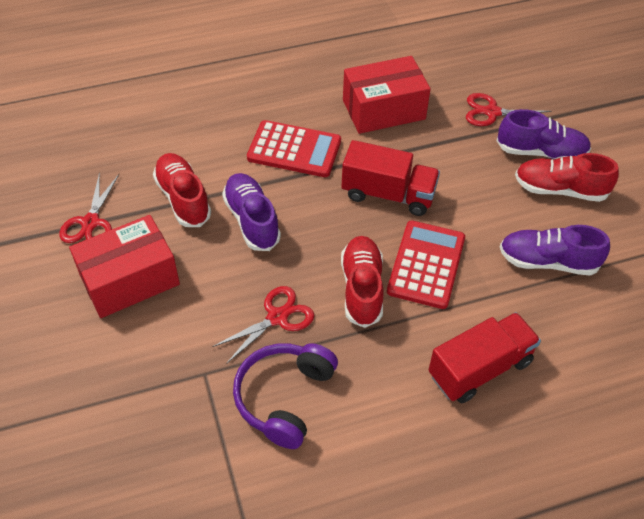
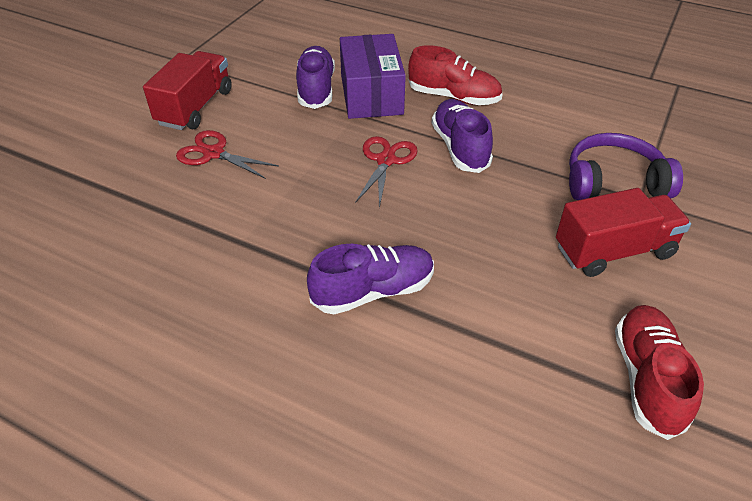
purple box: 0 -> 1
red box: 2 -> 0
red calculator: 2 -> 0
red scissors: 3 -> 2
red shoe: 3 -> 2

